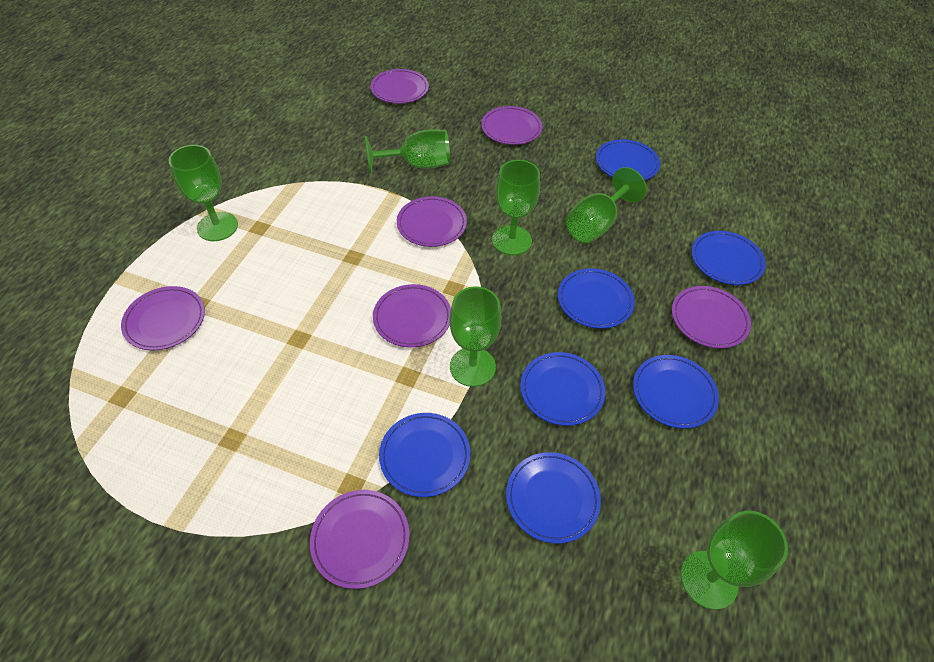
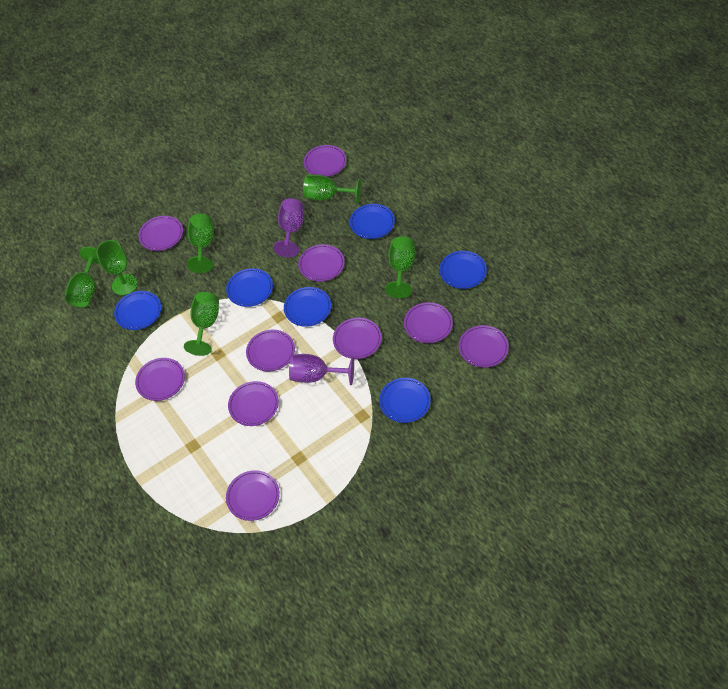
blue plate: 7 -> 6
purple goblet: 0 -> 2
purple plate: 7 -> 10

